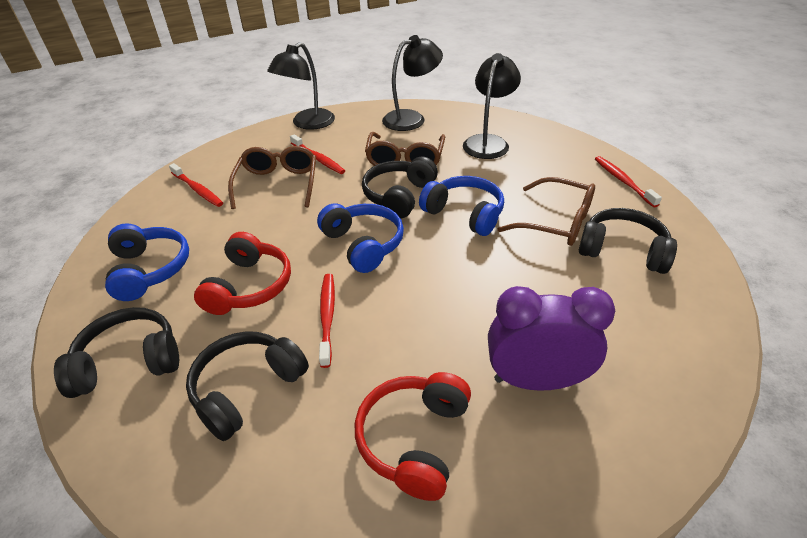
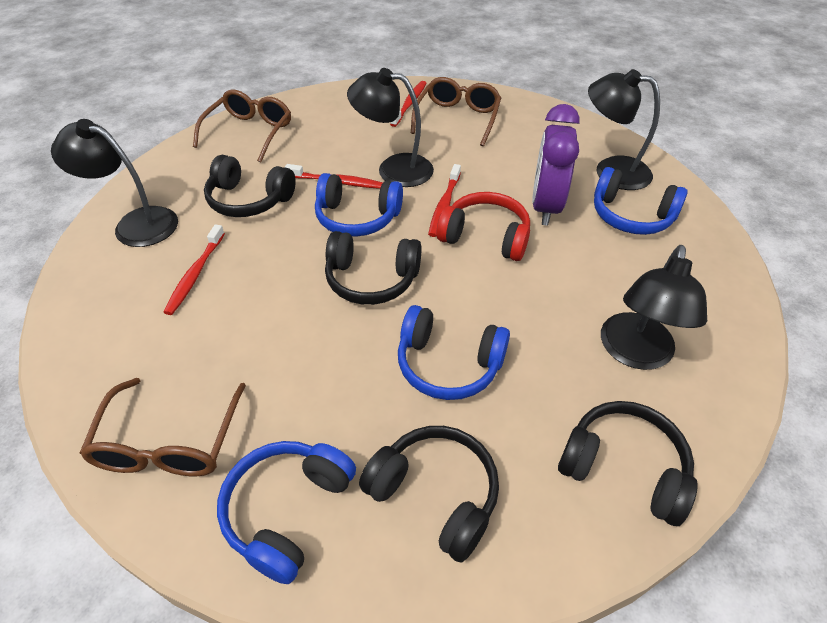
black lamp: 3 -> 4
blue headphones: 3 -> 4
red headphones: 2 -> 1

